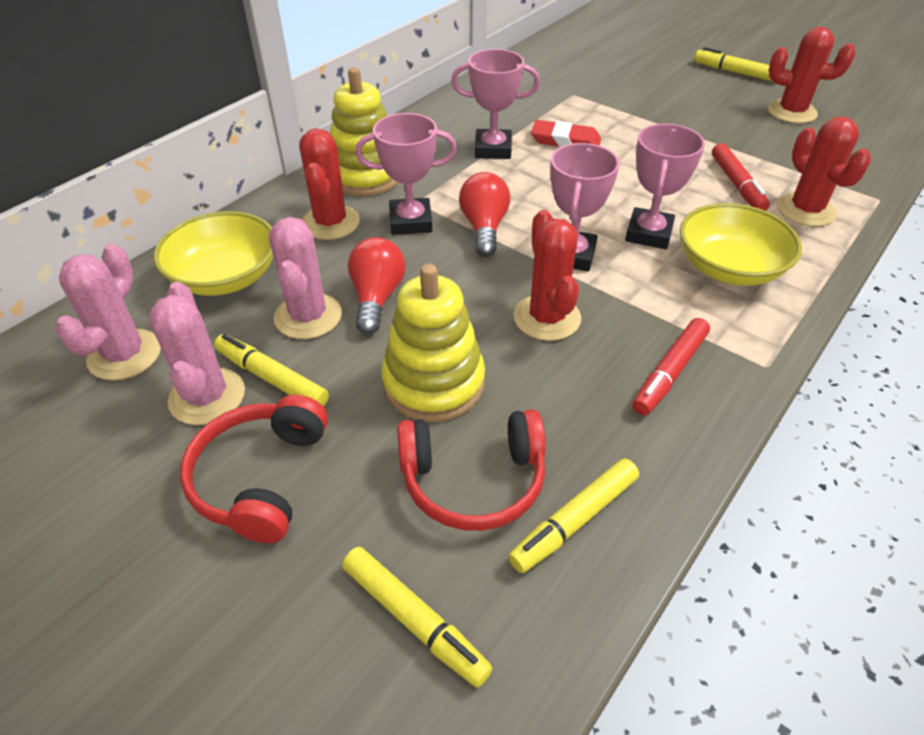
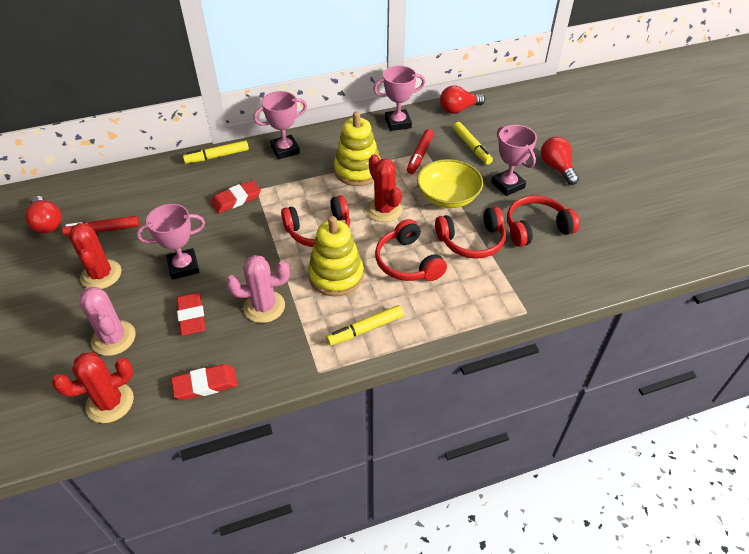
pink cactus: 3 -> 2
red cactus: 4 -> 3
red eraser: 1 -> 3
red headphones: 2 -> 4
red light bulb: 2 -> 3
yellow bowl: 2 -> 1
yellow marker: 4 -> 3

